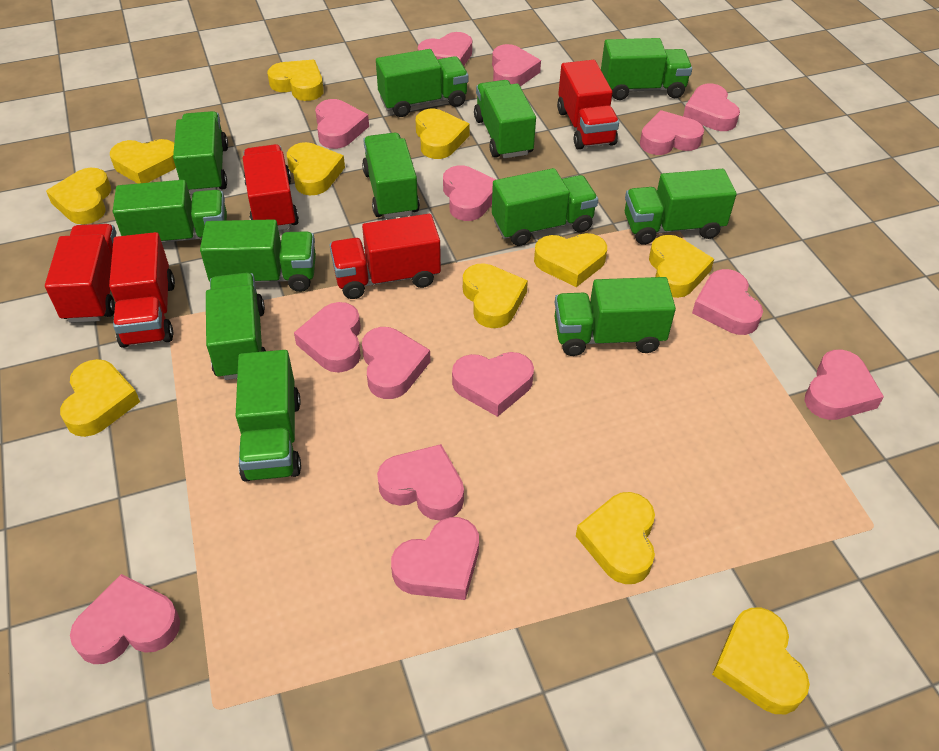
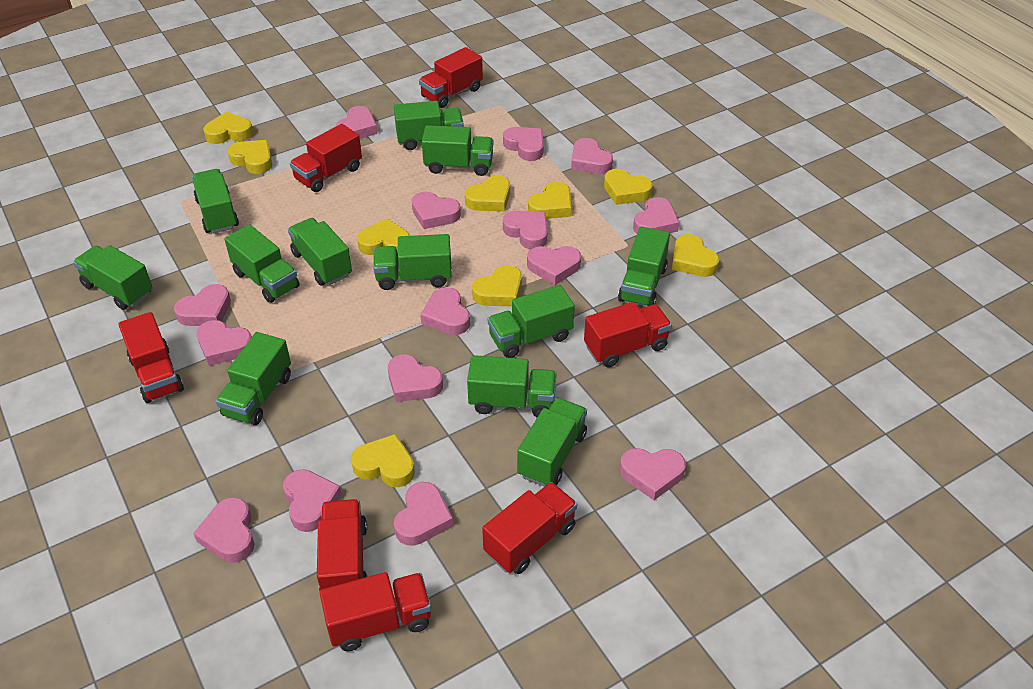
pink heart: 14 -> 15
red truck: 5 -> 7
yellow heart: 11 -> 9

